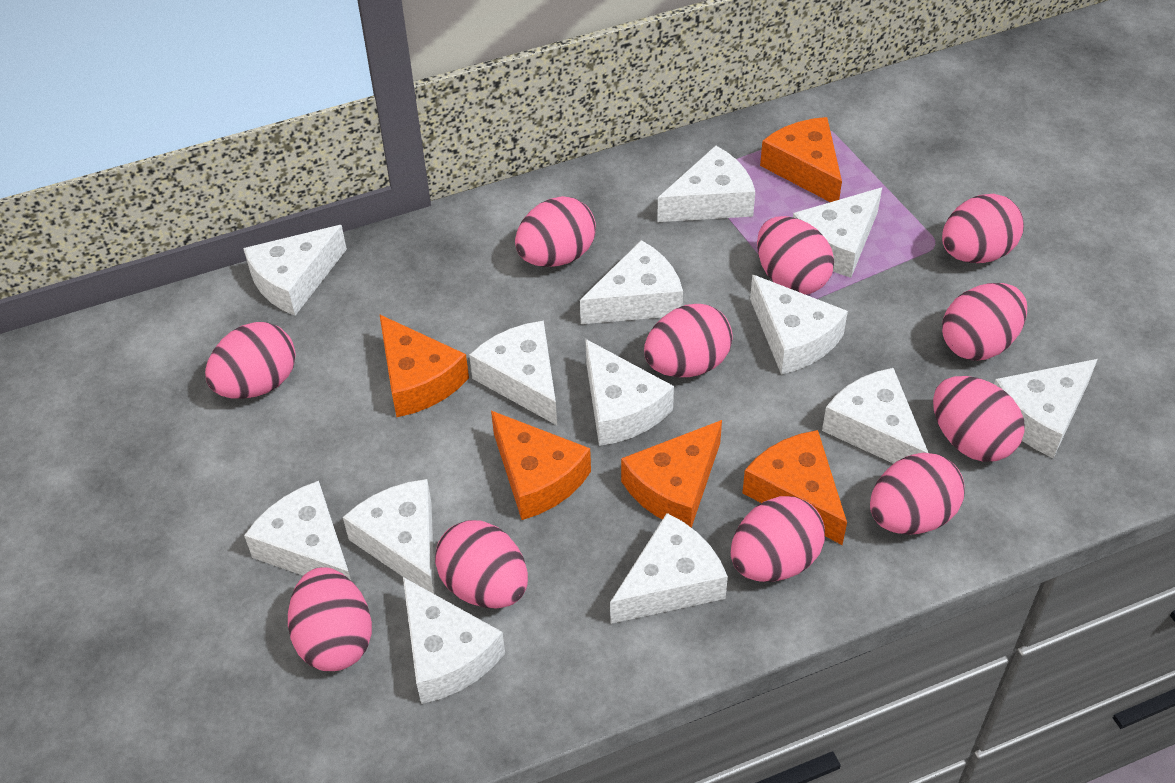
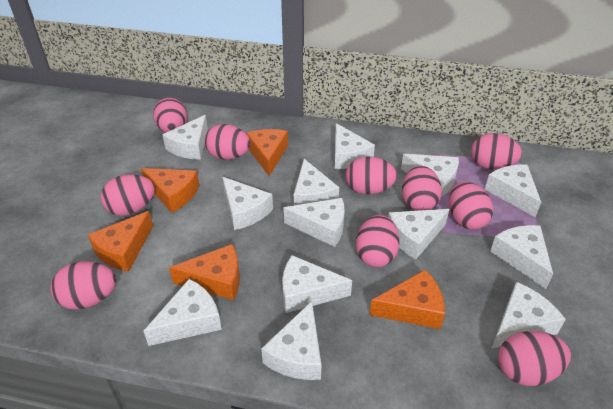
pink egg: 11 -> 10

